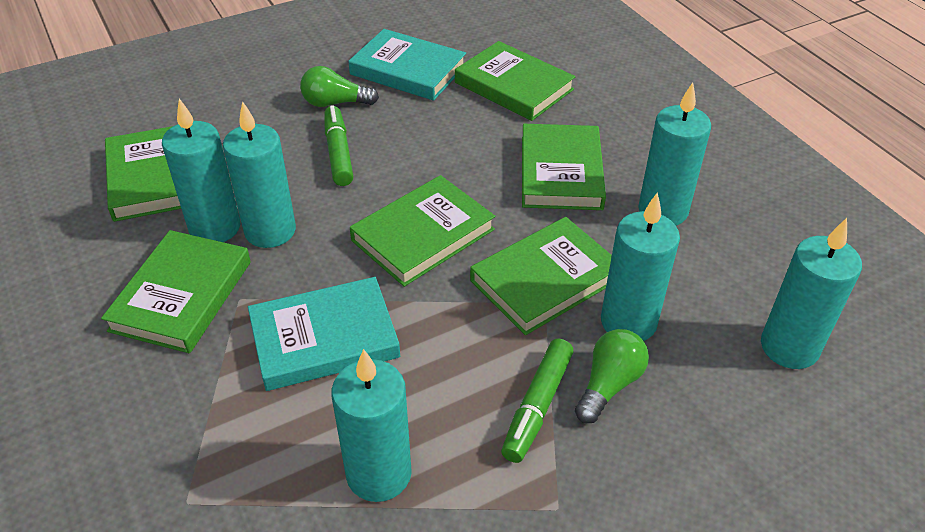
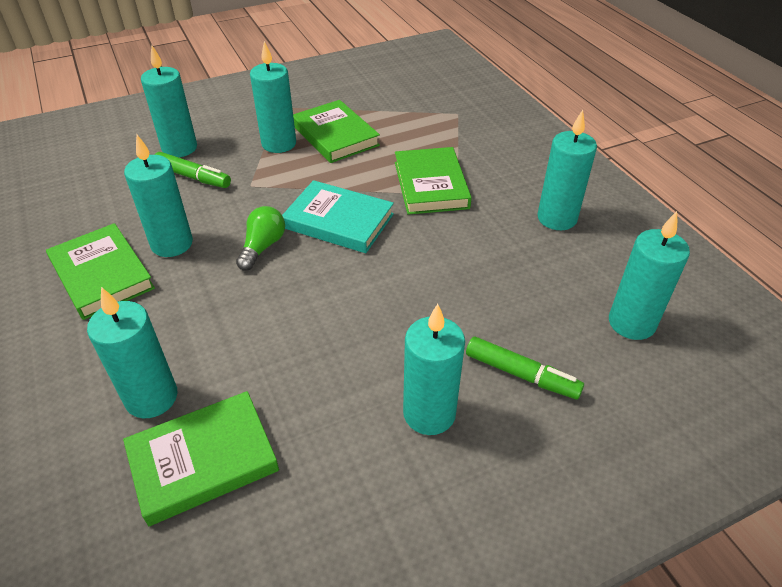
green book: 6 -> 4
green light bulb: 2 -> 1
turquoise book: 2 -> 1
turquoise candle: 6 -> 7

